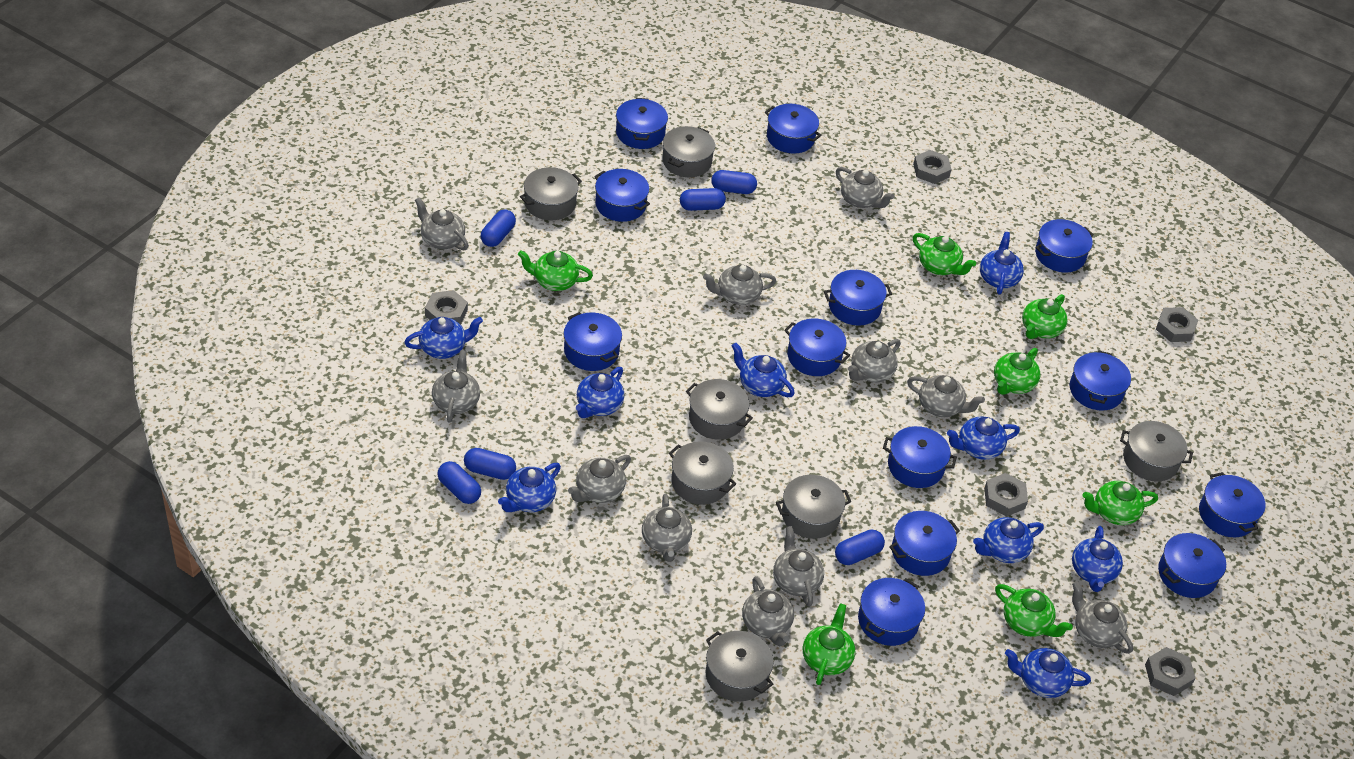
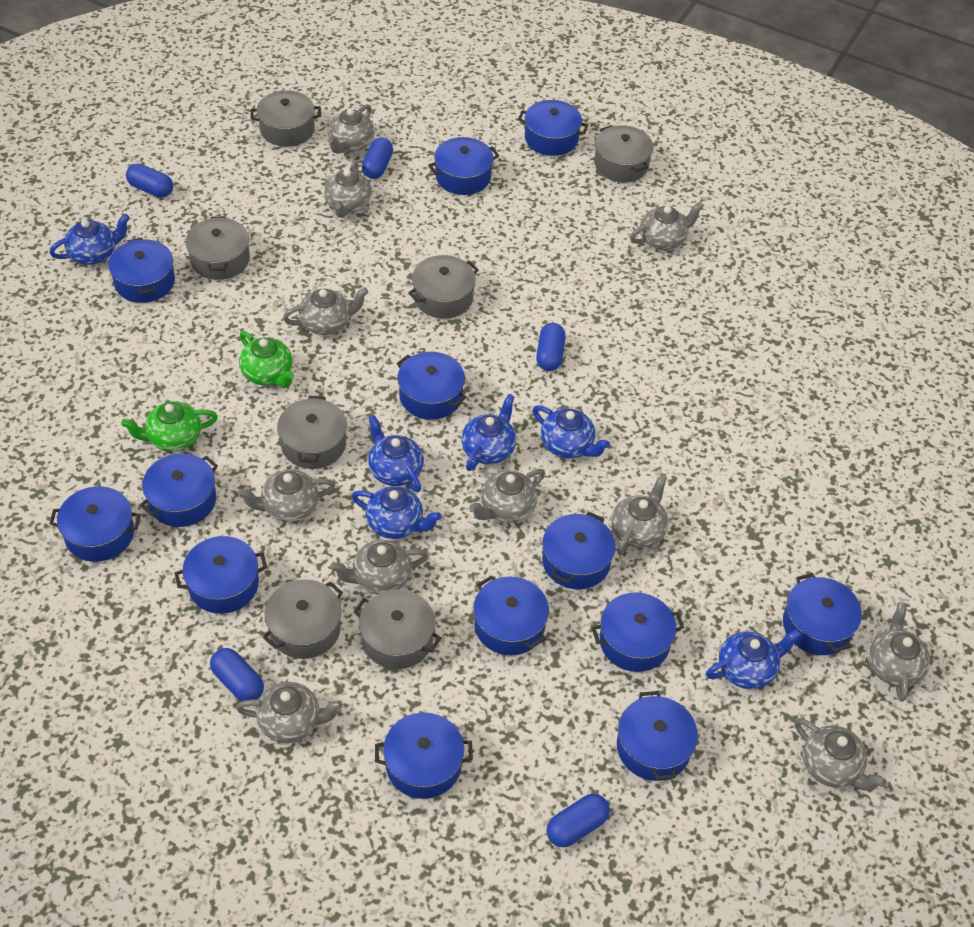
blue capsule: 6 -> 5
blue teapot: 9 -> 6
green teapot: 7 -> 2
grey nut: 5 -> 0

